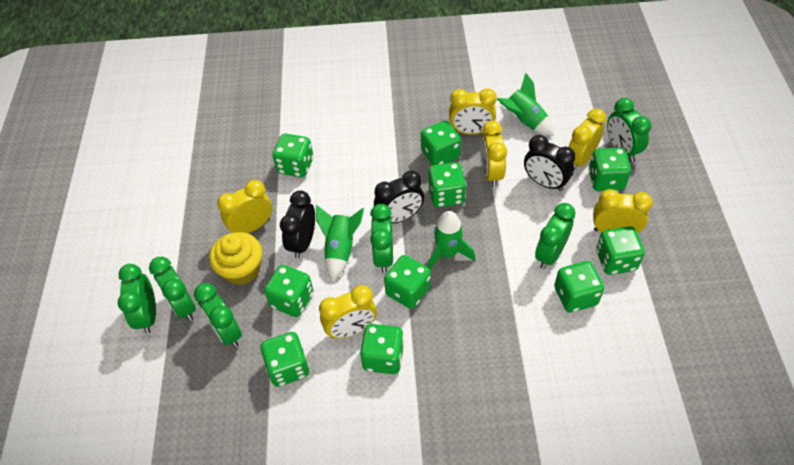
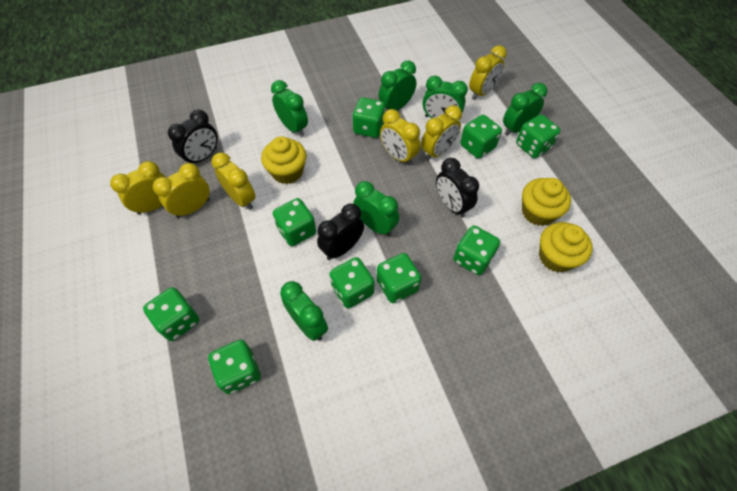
green dice: 10 -> 9
green rocket: 3 -> 0
yellow cupcake: 1 -> 3

